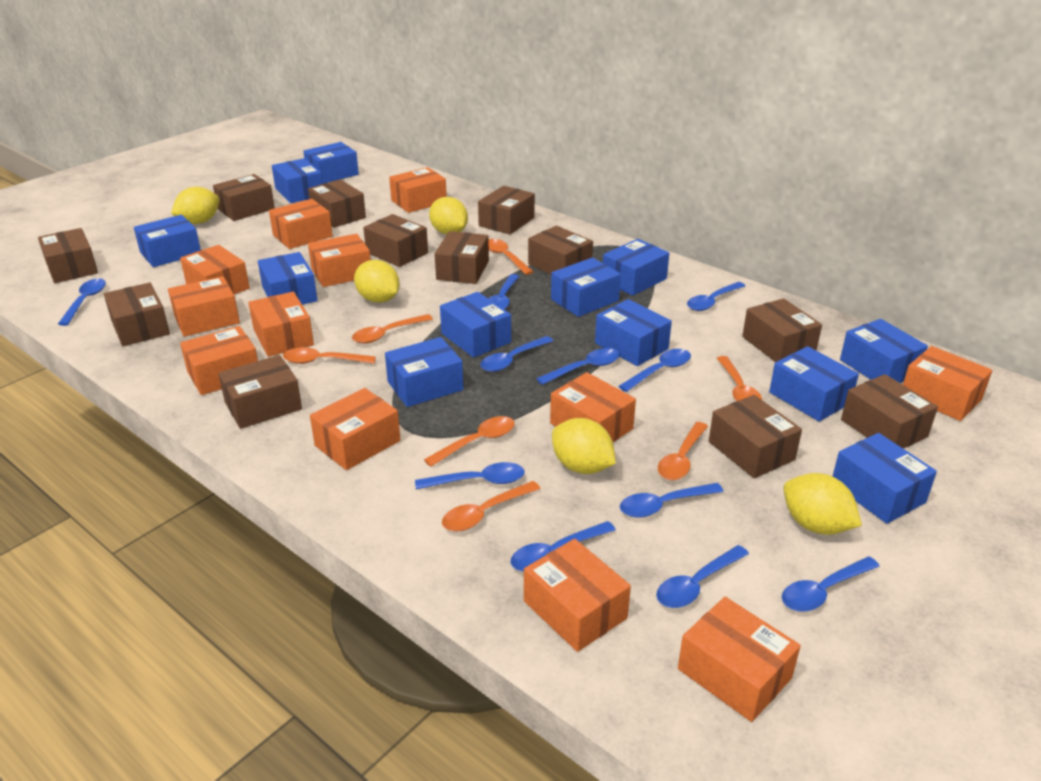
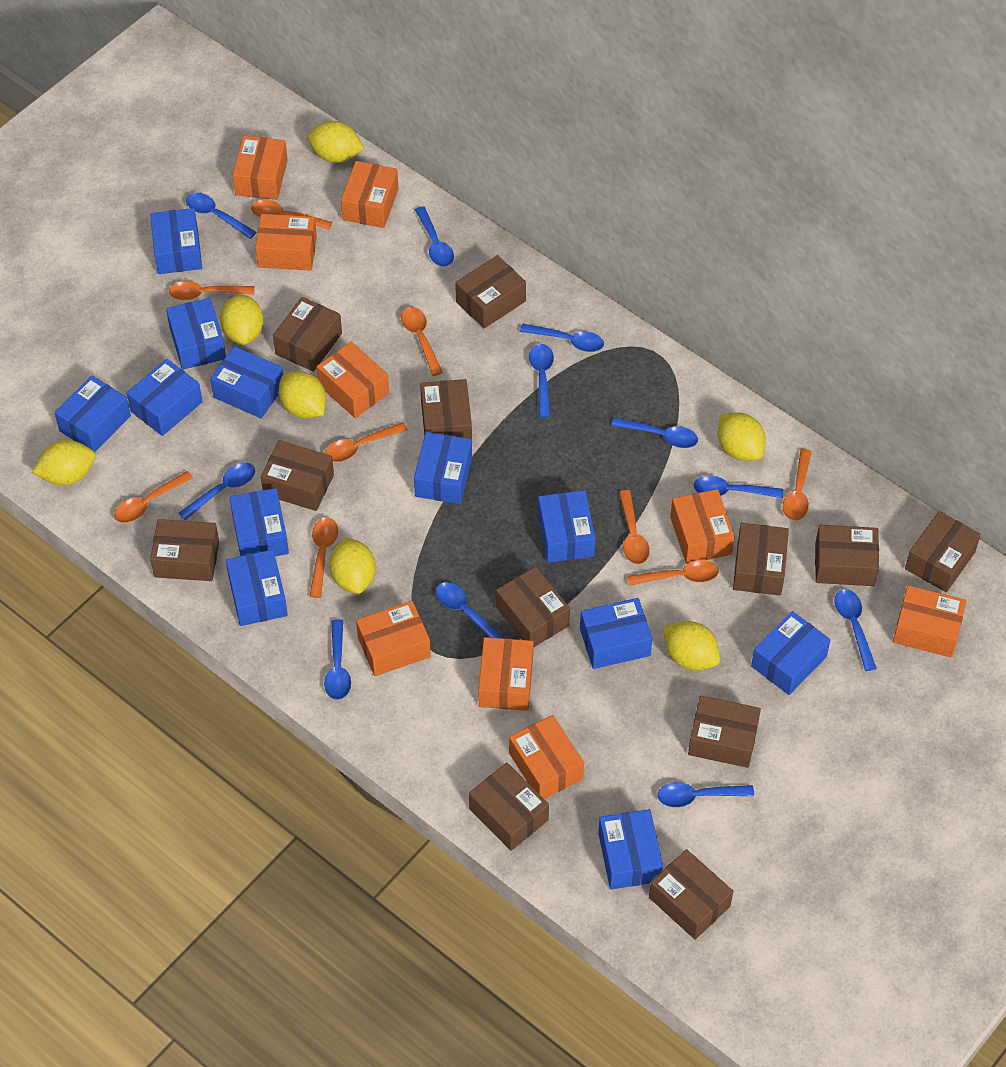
orange box: 12 -> 9
orange spoon: 7 -> 9
yellow lemon: 5 -> 7

